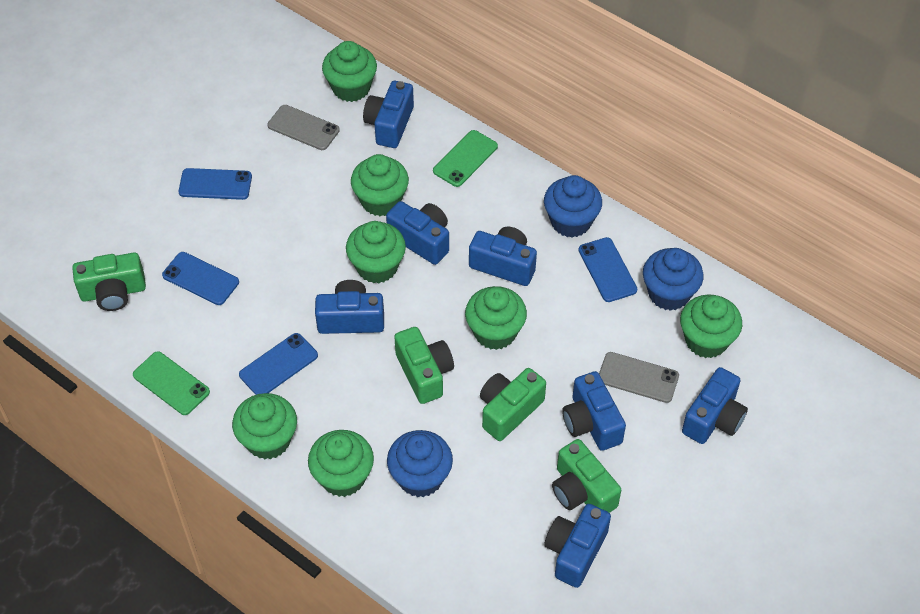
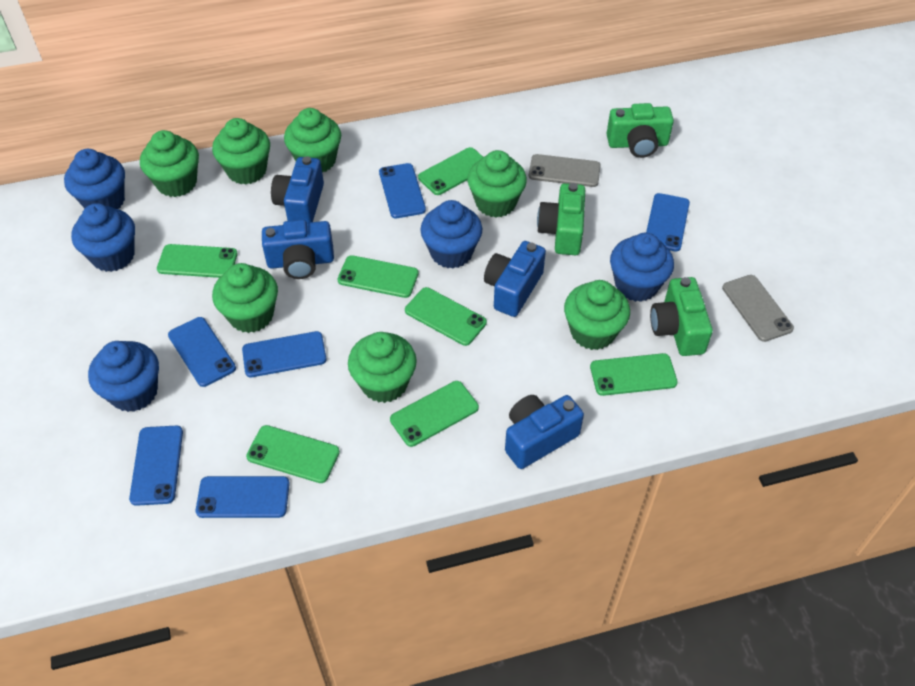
blue camera: 7 -> 4
blue cupcake: 3 -> 5
blue phone: 4 -> 6
green camera: 4 -> 3
green phone: 2 -> 7

